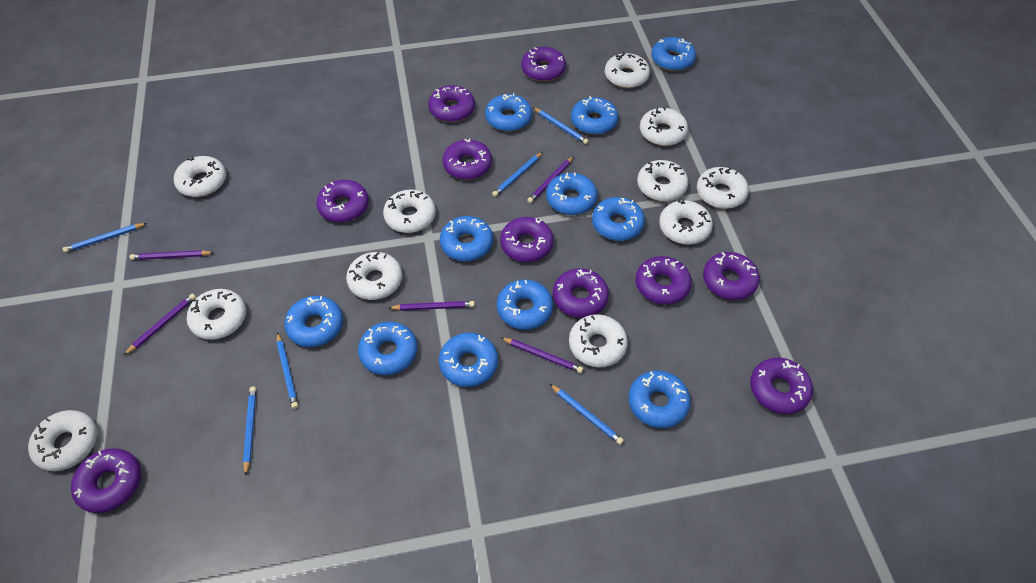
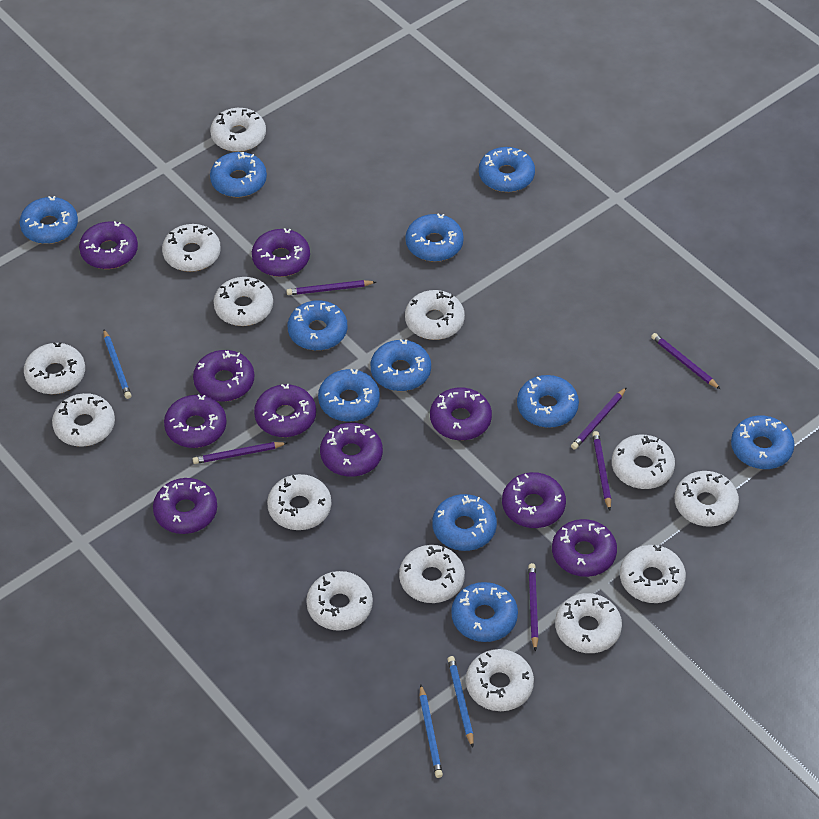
blue pencil: 6 -> 3
purple pencil: 5 -> 6
white donut: 11 -> 14

